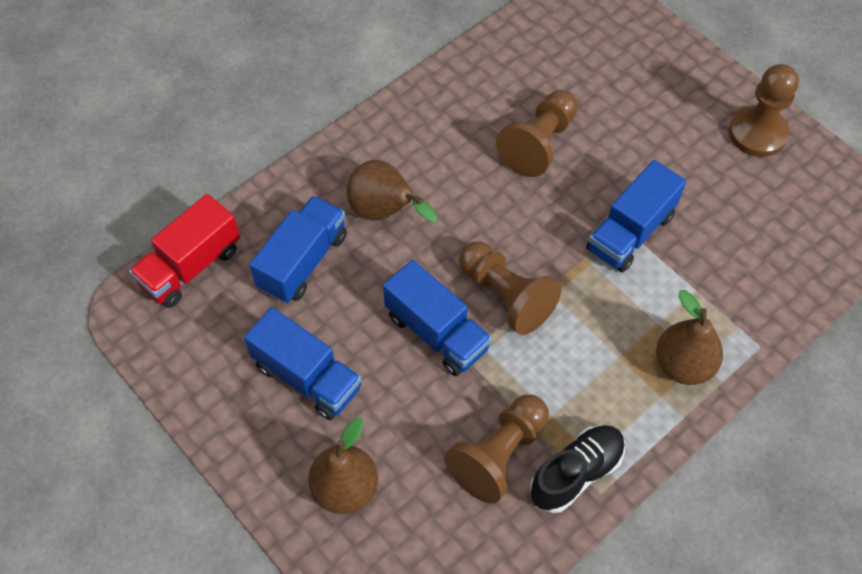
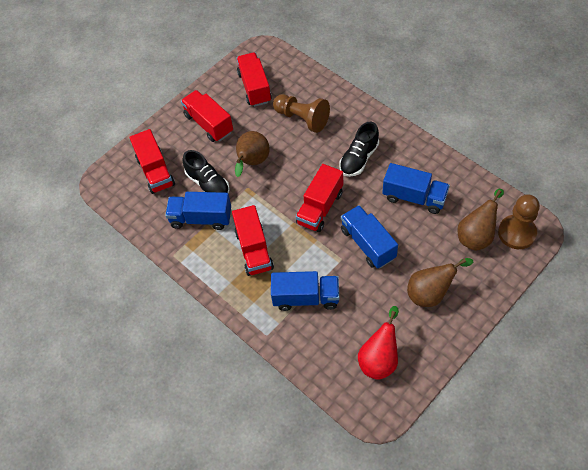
black shoe: 1 -> 2
brown pawn: 4 -> 2
red pear: 0 -> 1
red truck: 1 -> 5

